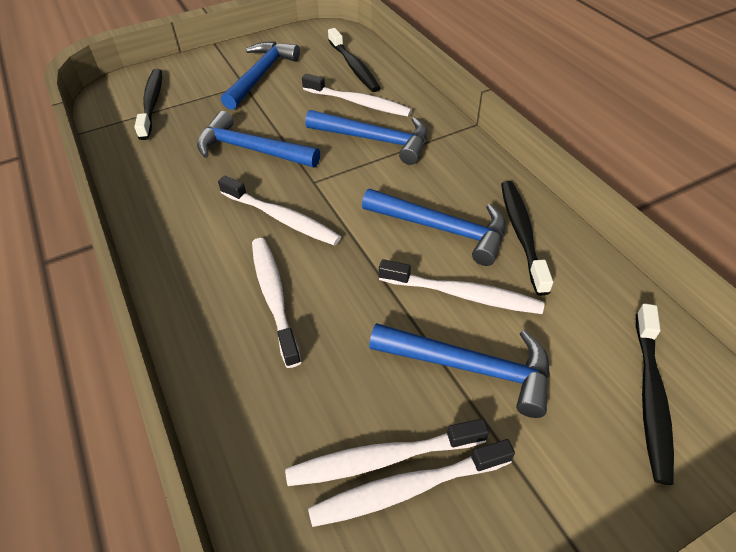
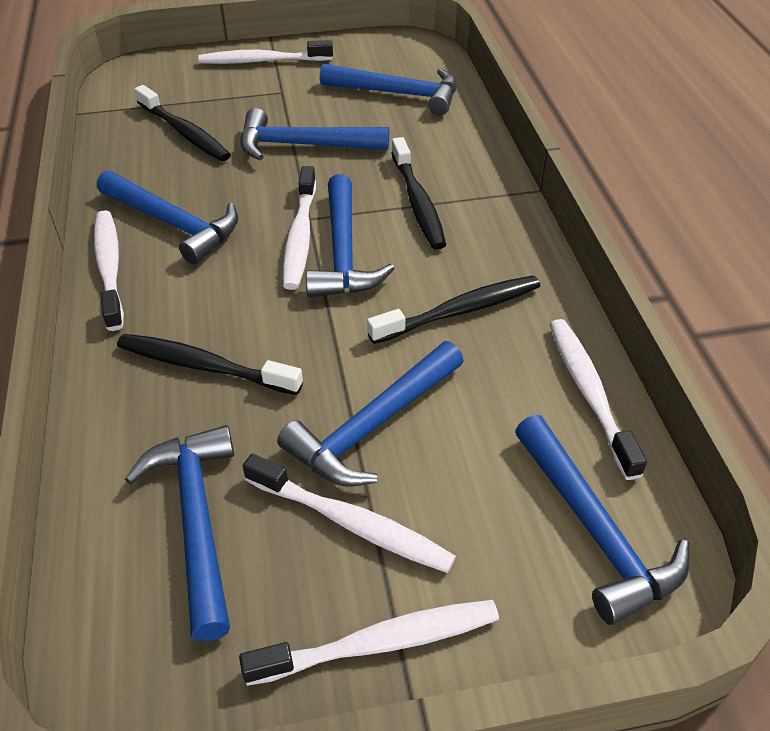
blue hammer: 5 -> 7

